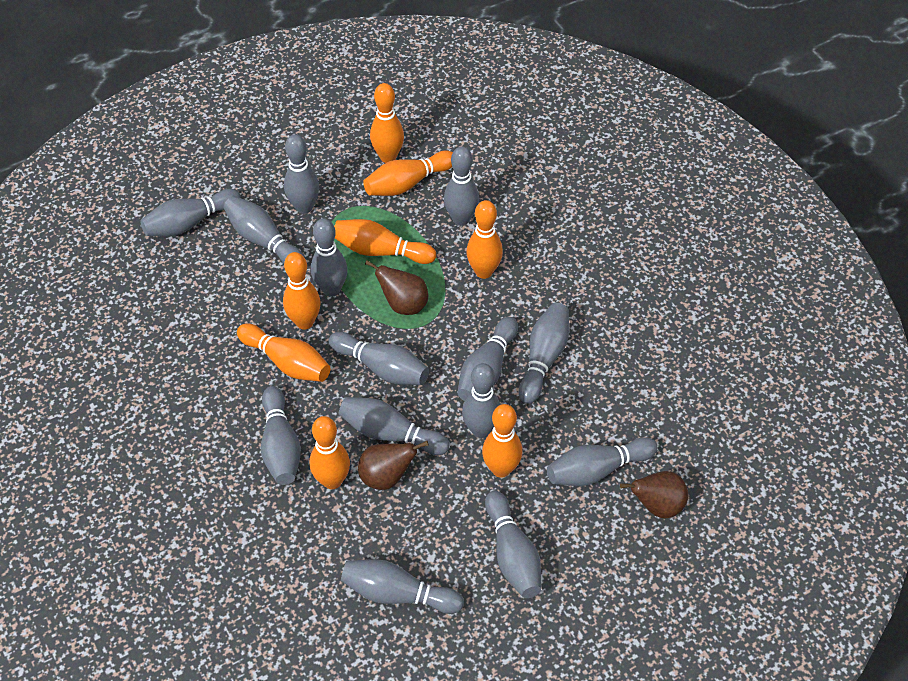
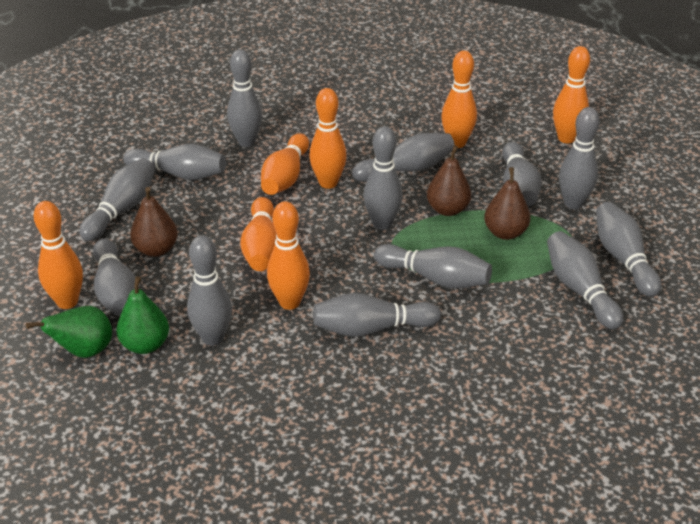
green pear: 0 -> 2
grey bowling pin: 14 -> 13
orange bowling pin: 8 -> 7

